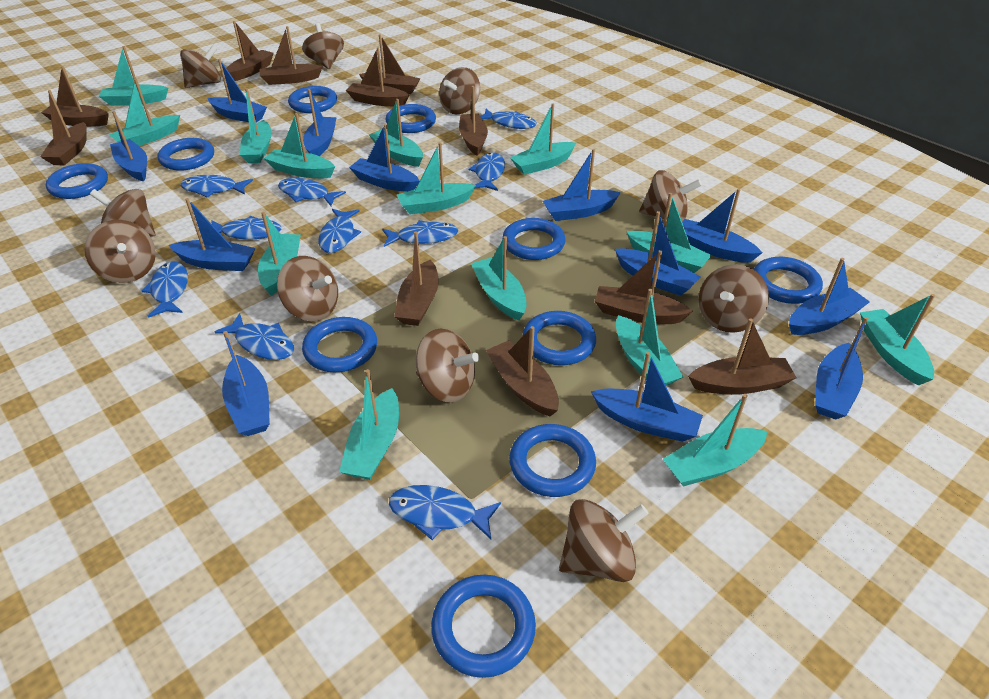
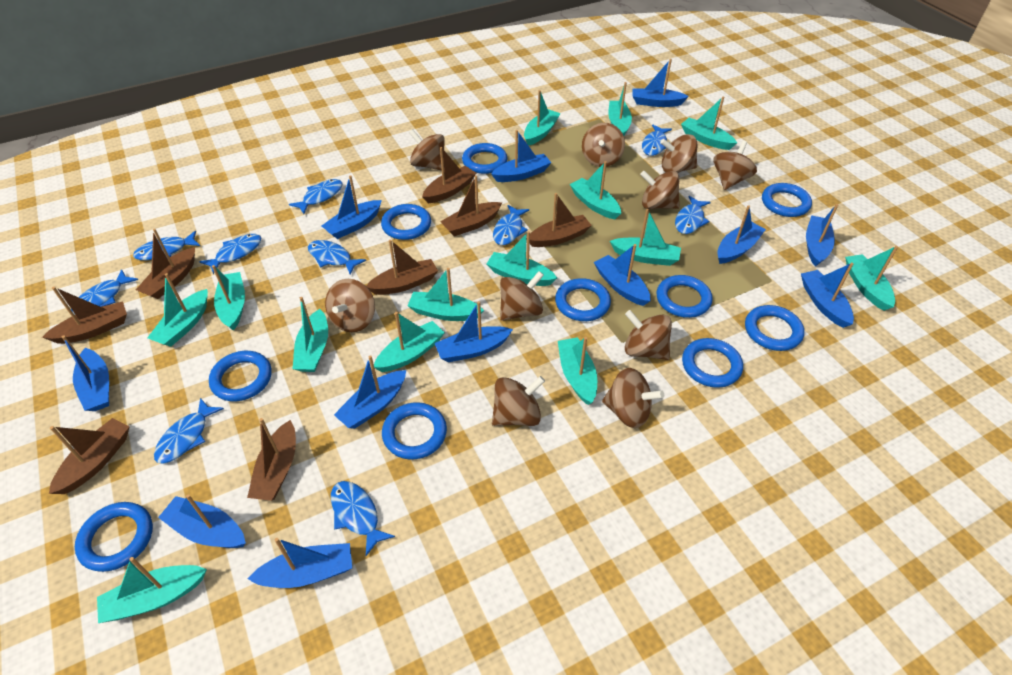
brown boat: 11 -> 8

